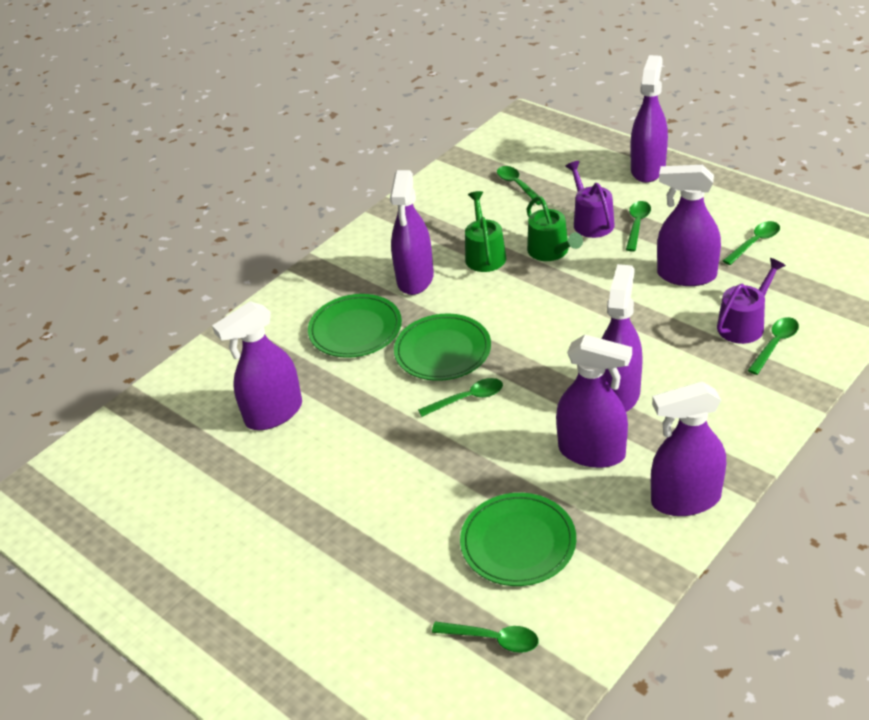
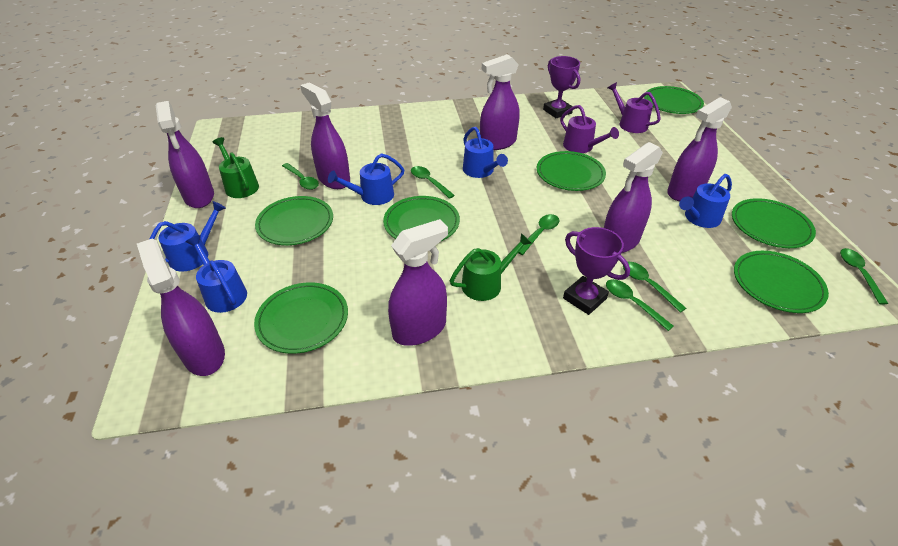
blue watering can: 0 -> 5
green plate: 3 -> 7
purple trophy: 0 -> 2

